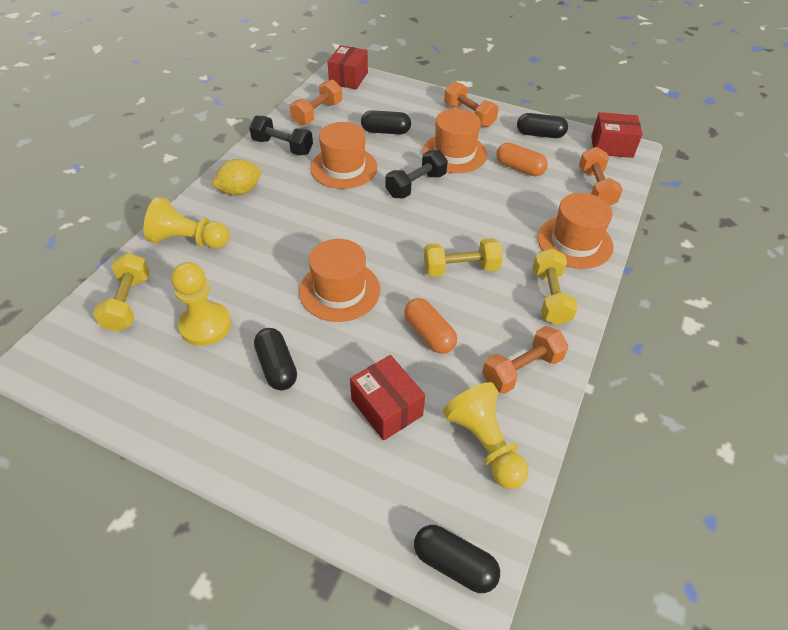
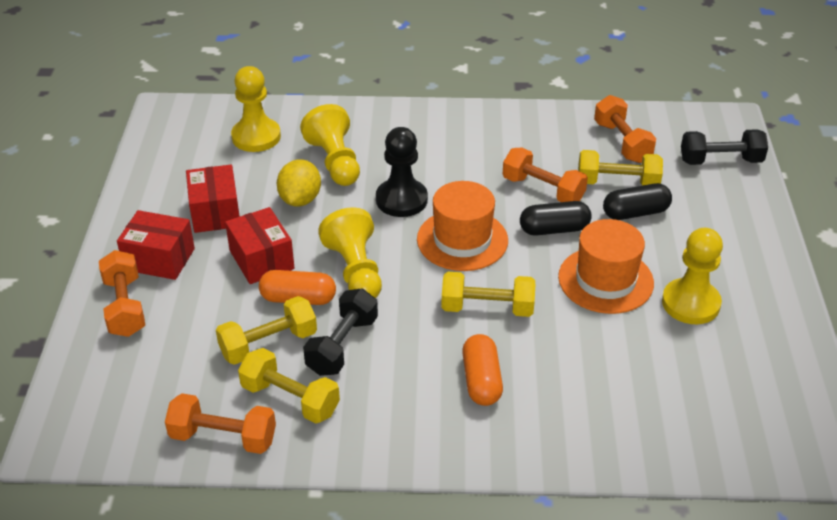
black capsule: 4 -> 2
black pawn: 0 -> 1
orange hat: 4 -> 2
yellow dumbbell: 3 -> 4
yellow pawn: 3 -> 4

